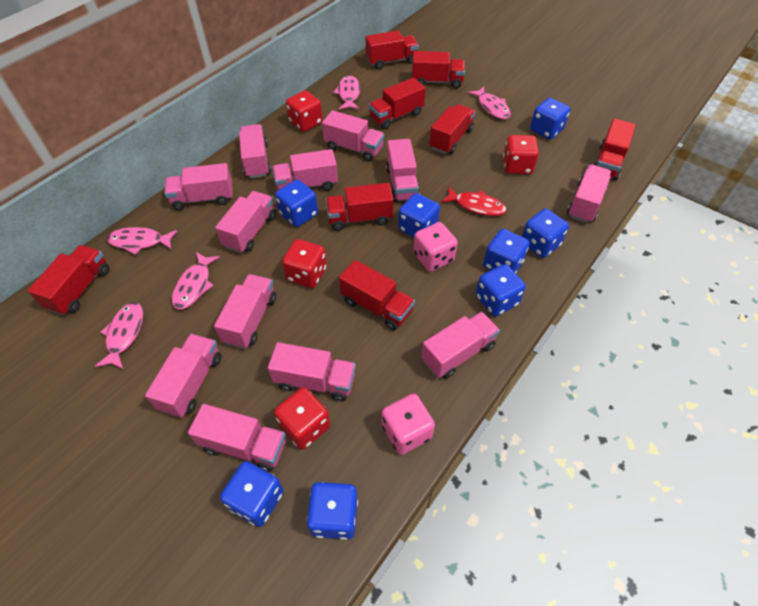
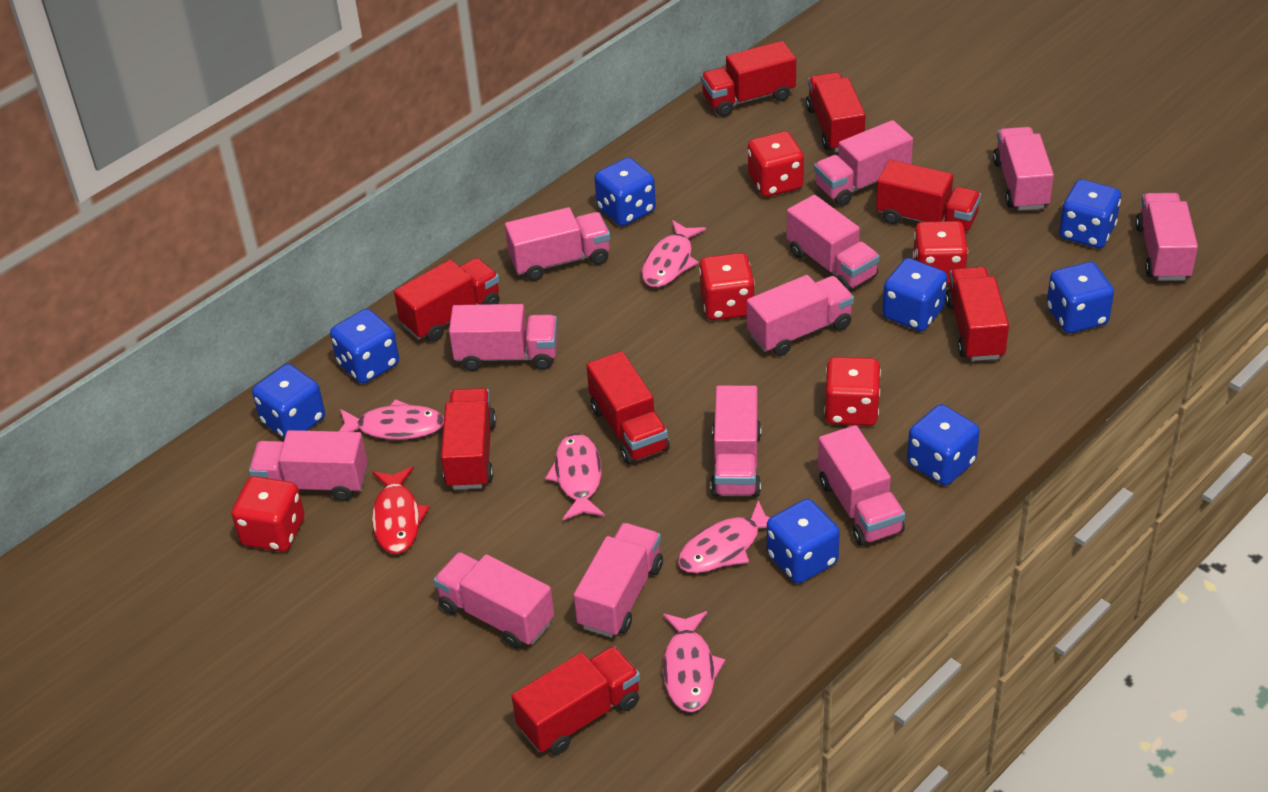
pink dice: 2 -> 0
red dice: 4 -> 5

